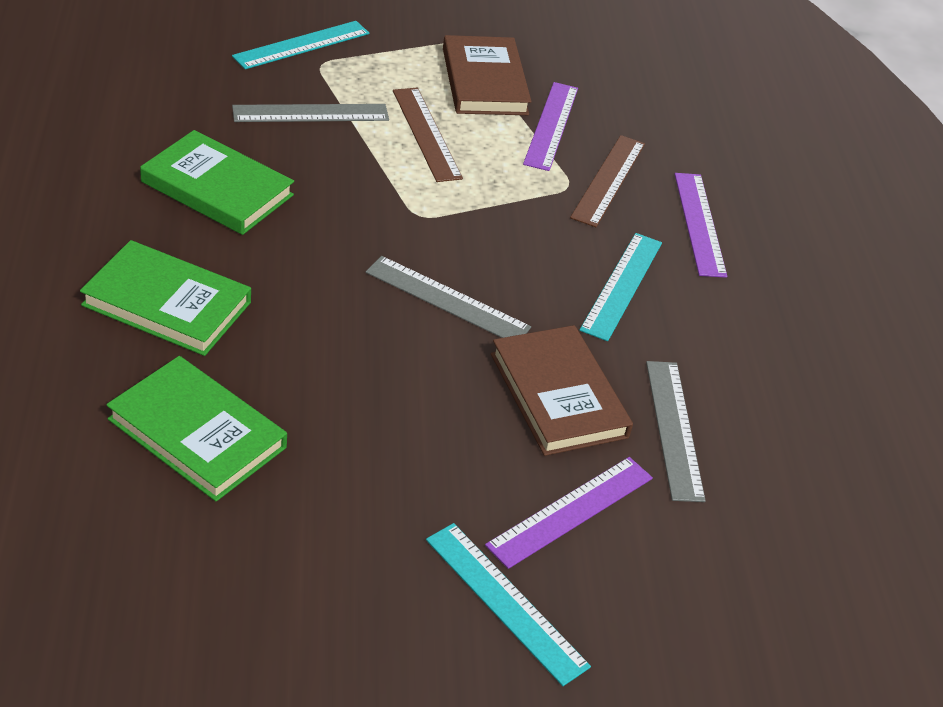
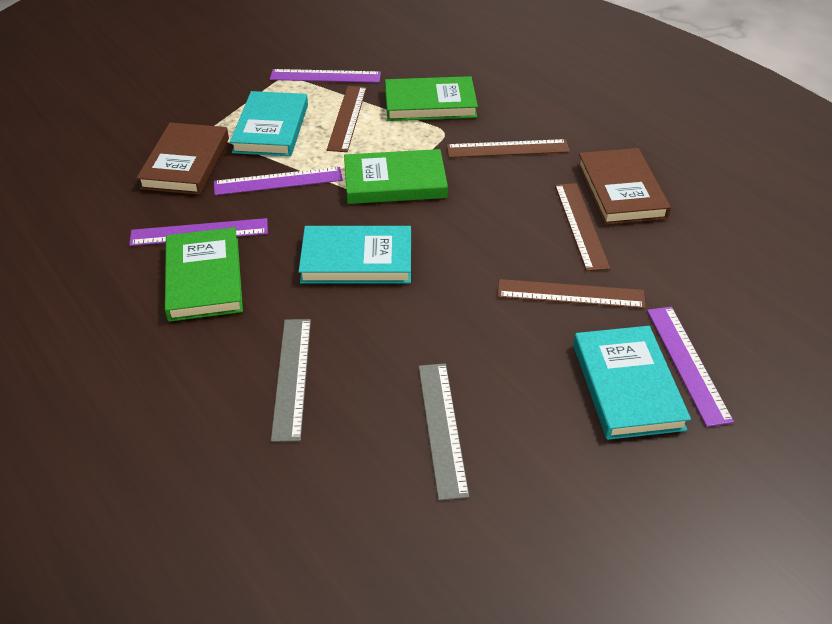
brown ruler: 2 -> 4
grey ruler: 3 -> 2
purple ruler: 3 -> 4
turquoise book: 0 -> 3
turquoise ruler: 3 -> 0

